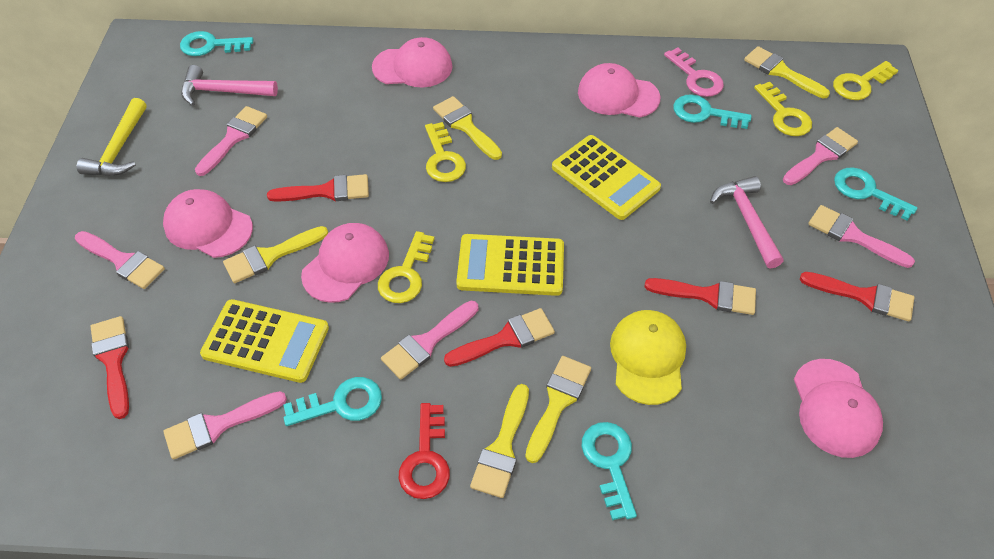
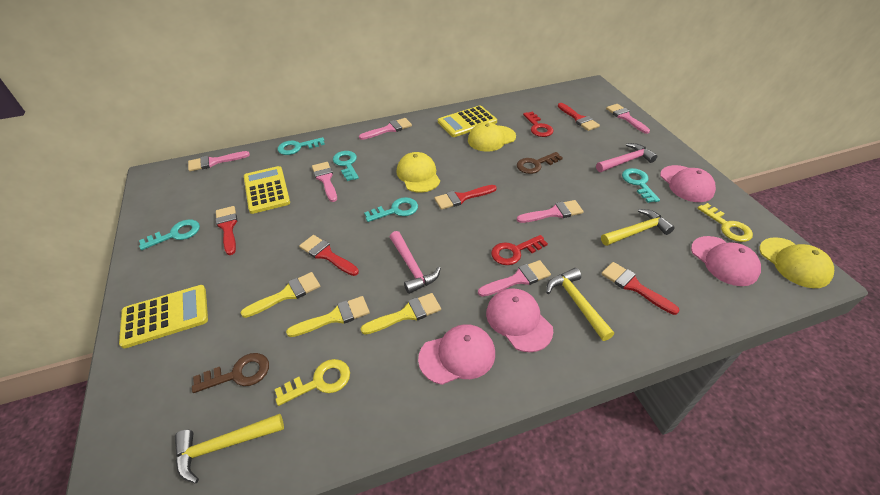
brown key: 0 -> 2
pink cap: 5 -> 4
pink key: 1 -> 0
red key: 1 -> 2
yellow brush: 5 -> 3
yellow cap: 1 -> 3
yellow hammer: 1 -> 3
yellow key: 4 -> 2

